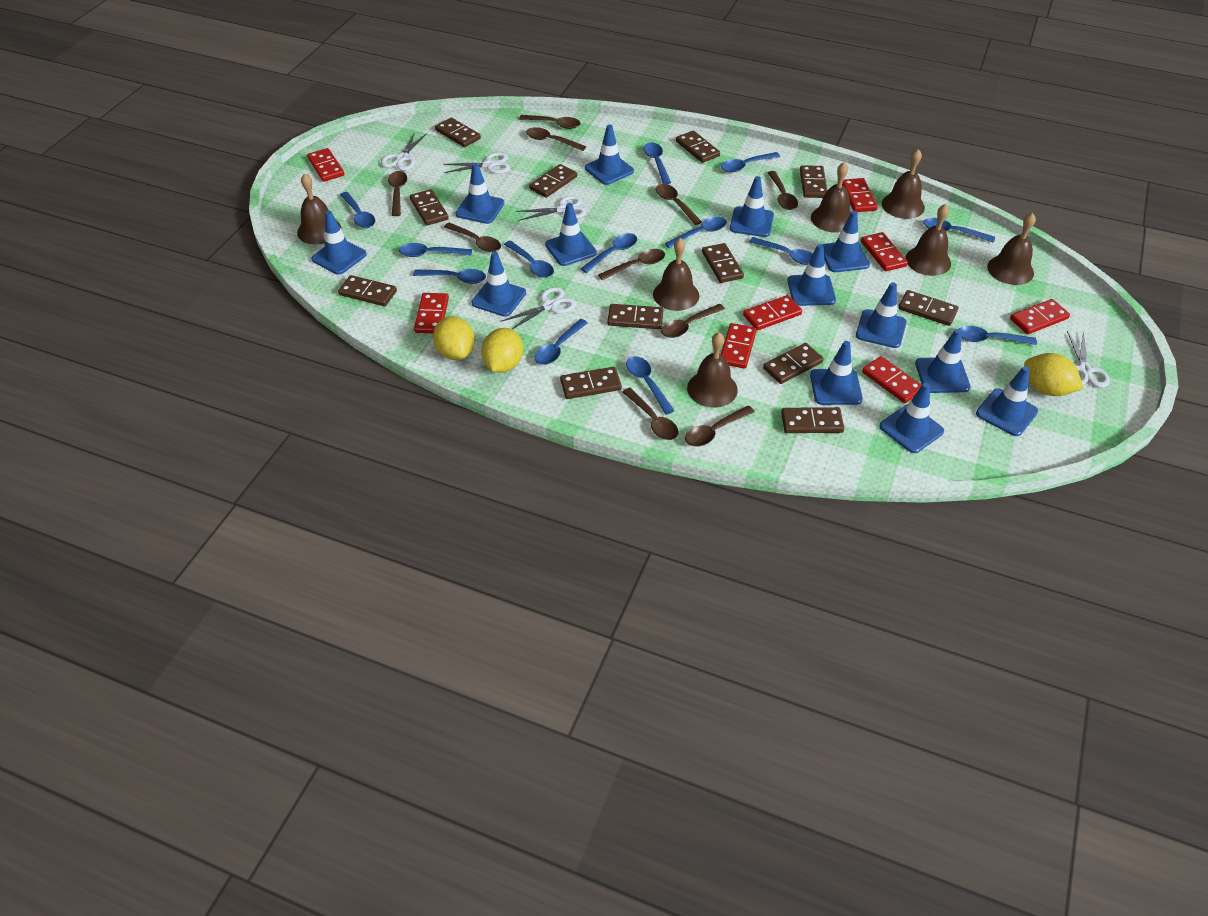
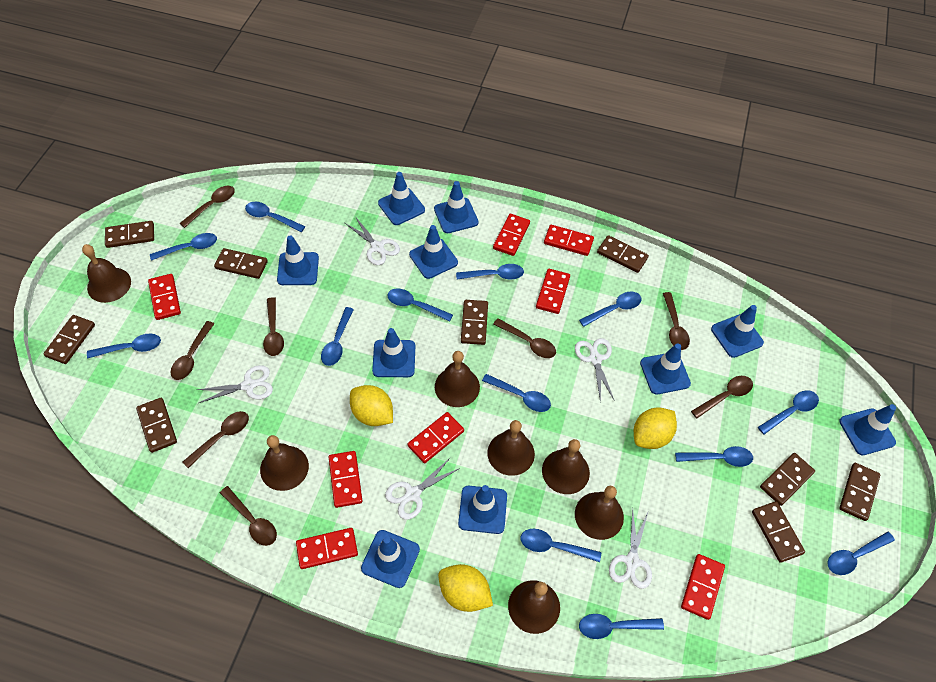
blue traffic cone: 13 -> 10
brown domino: 12 -> 9
brown spoon: 10 -> 8

